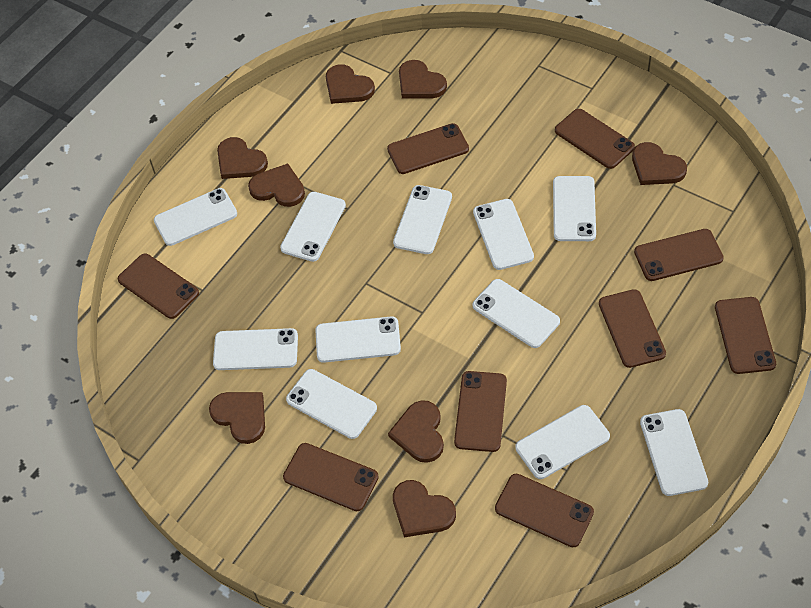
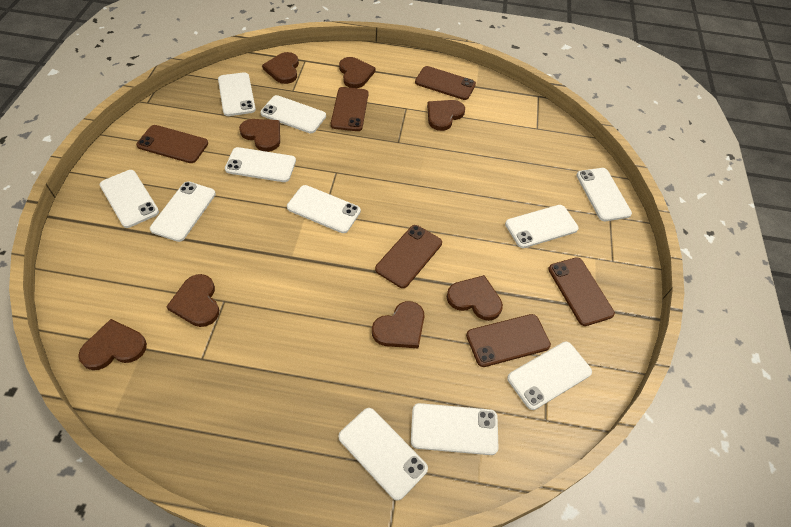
brown phone: 9 -> 6

